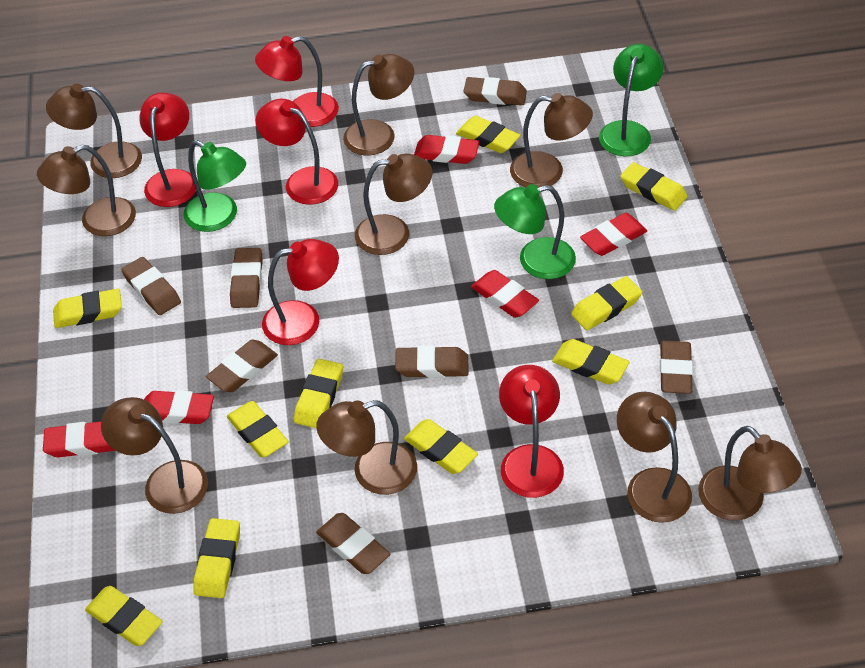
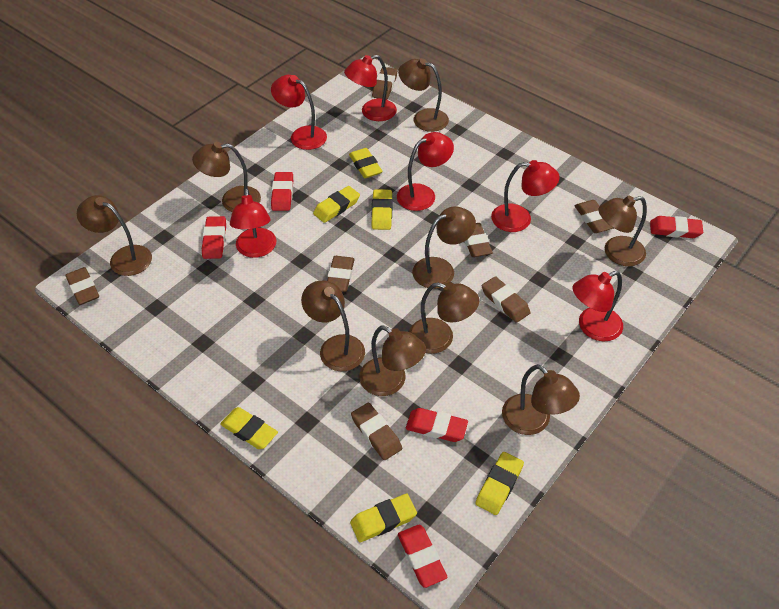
green lamp: 3 -> 0
red lamp: 5 -> 6
yellow eraser: 10 -> 6

